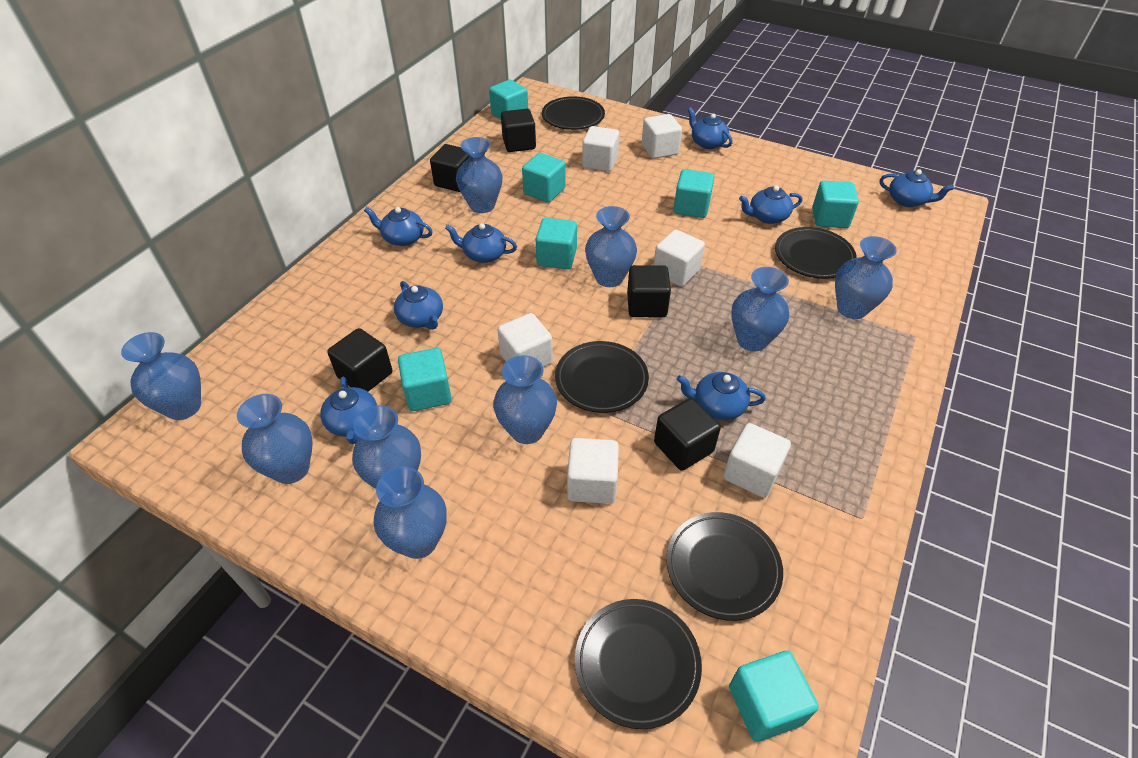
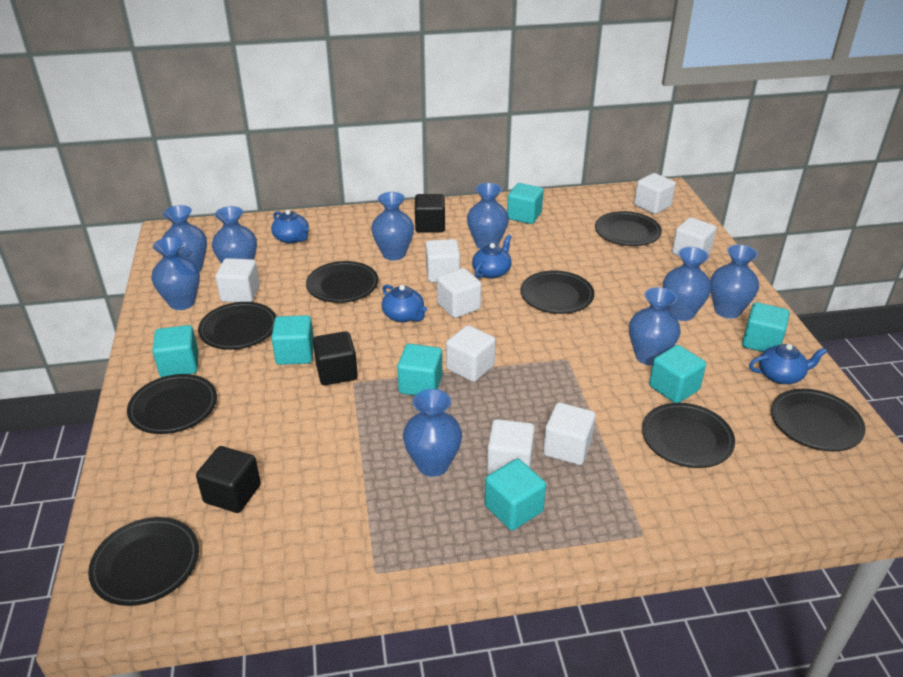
black cube: 5 -> 3
black plate: 5 -> 8
blue teapot: 8 -> 4
white cube: 6 -> 8

